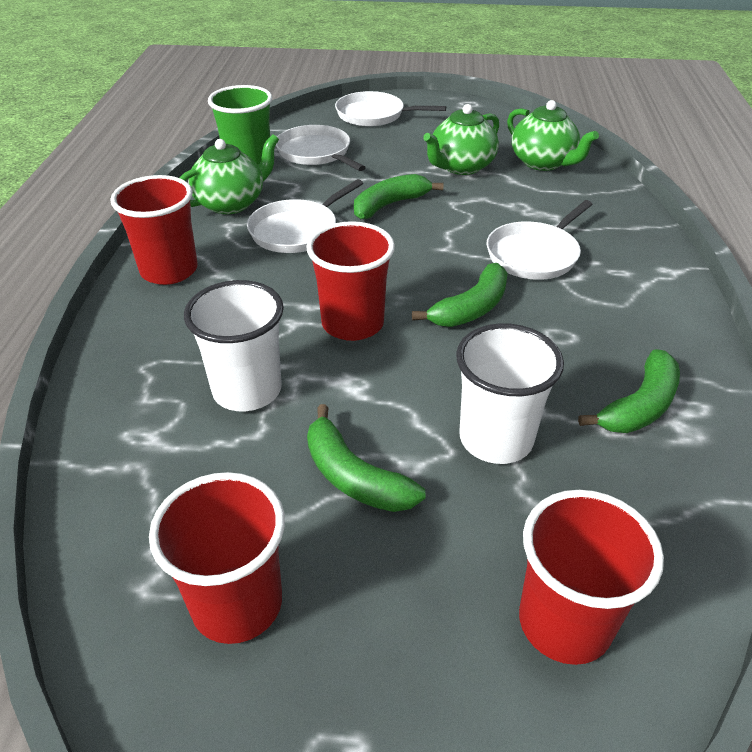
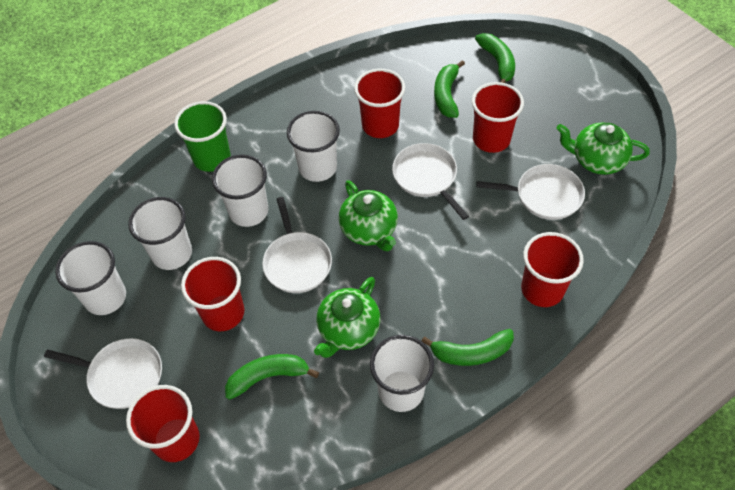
red cup: 4 -> 5
white cup: 2 -> 5

